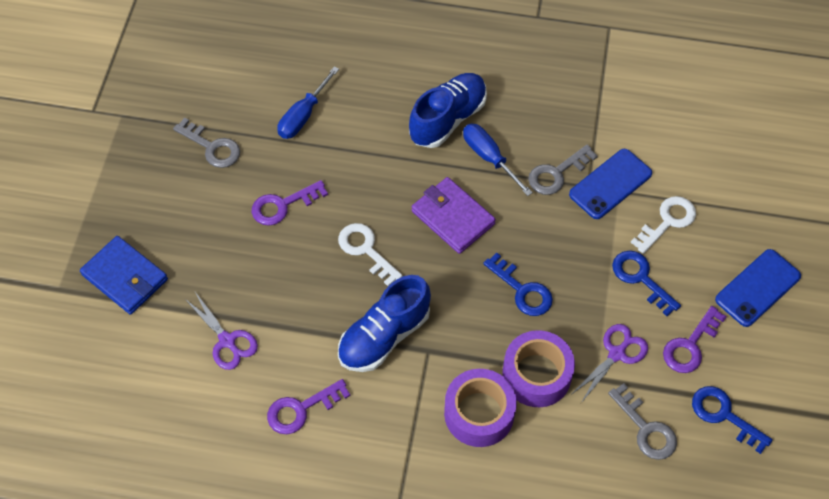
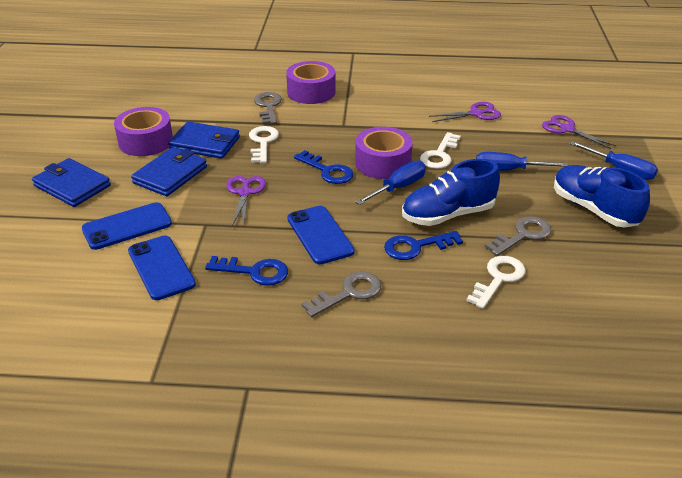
blue phone: 2 -> 3
blue screwdriver: 2 -> 3
blue wallet: 1 -> 3
purple key: 3 -> 0
purple scissors: 2 -> 3
purple tape: 2 -> 3
purple wallet: 1 -> 0
white key: 2 -> 3

